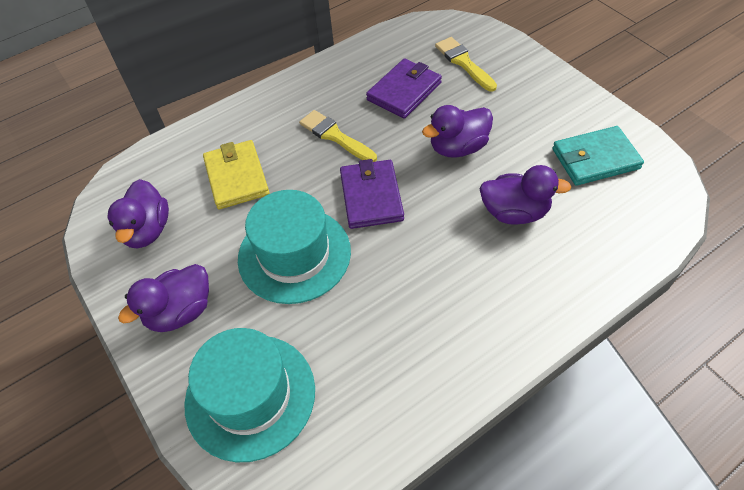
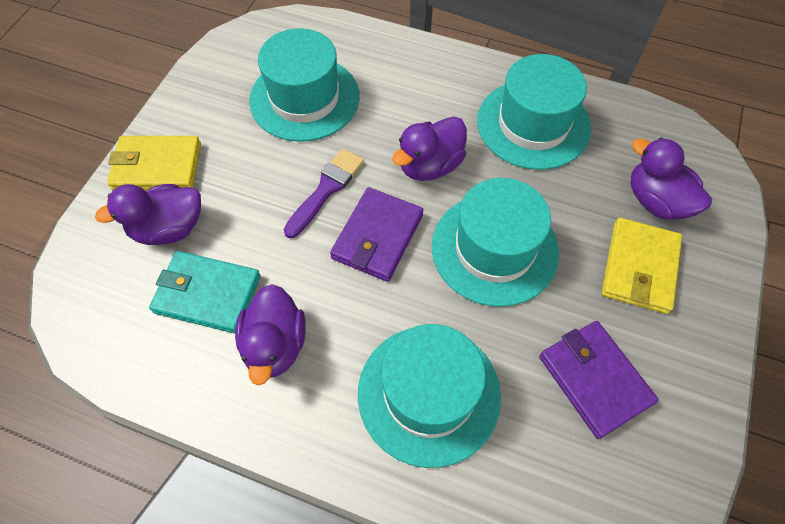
purple brush: 0 -> 1
turquoise hat: 2 -> 4
yellow brush: 2 -> 0
yellow wallet: 1 -> 2

